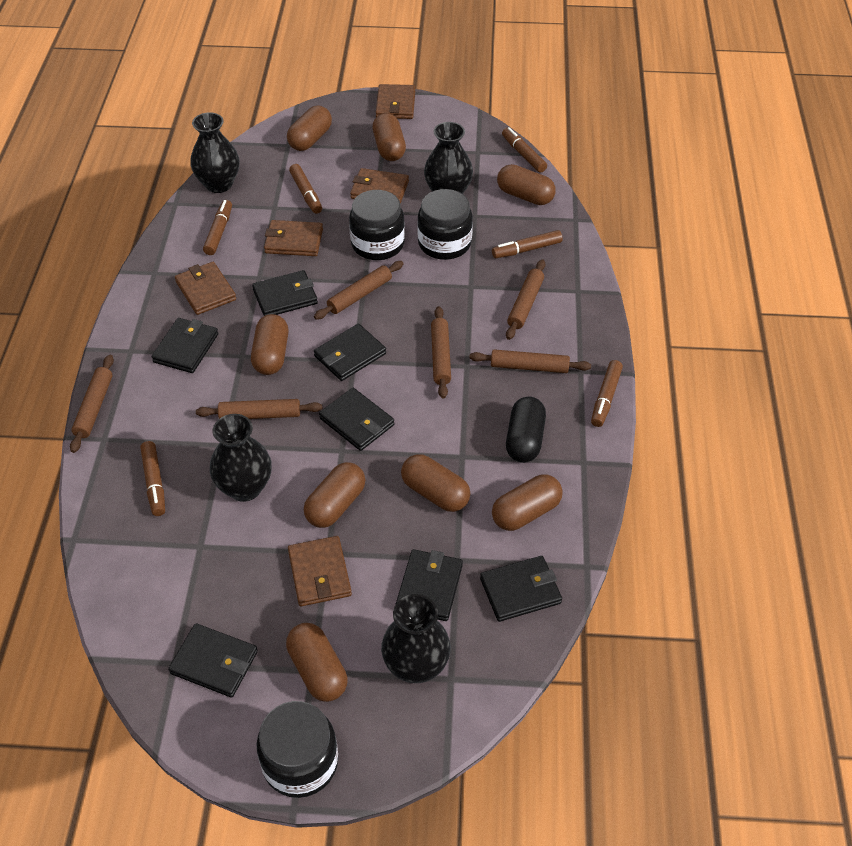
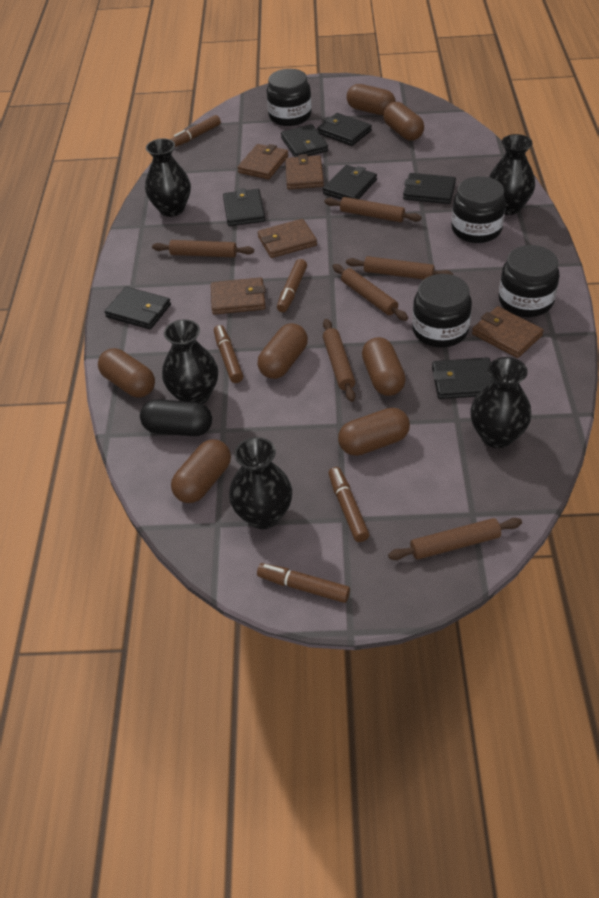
black jar: 3 -> 4
black vase: 4 -> 5
brown capsule: 8 -> 7
brown marker: 6 -> 5

